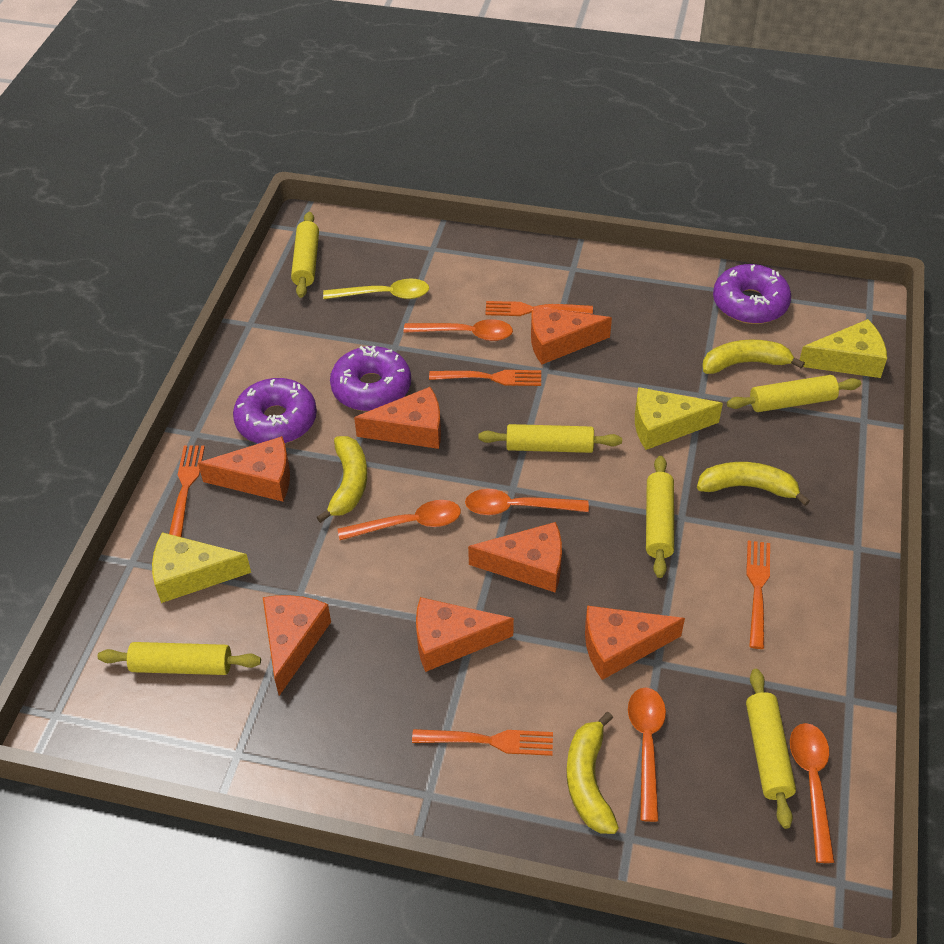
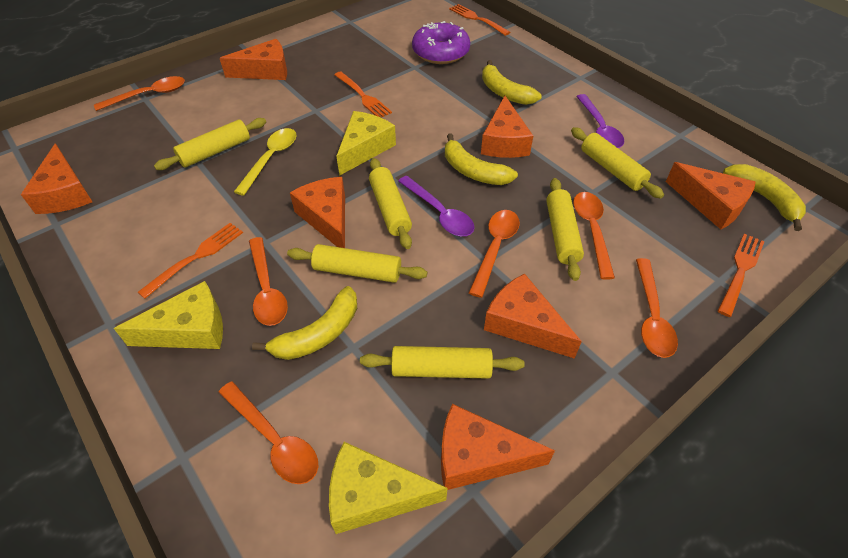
orange fork: 5 -> 4
orange spoon: 5 -> 6
purple donut: 3 -> 1
purple spoon: 0 -> 2

